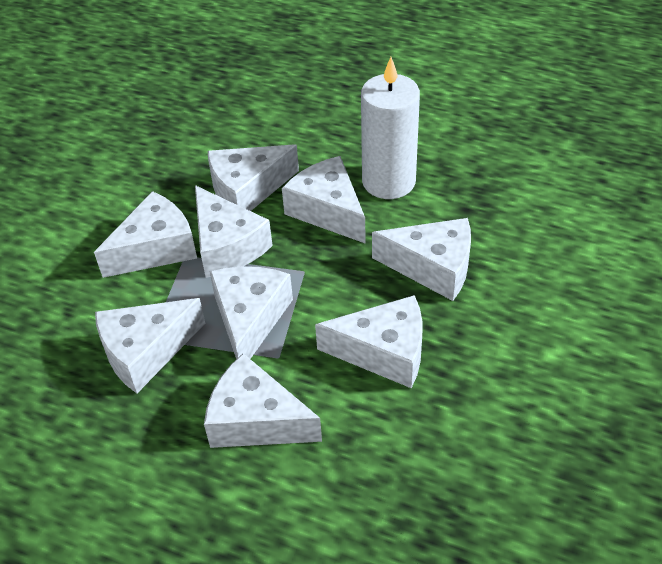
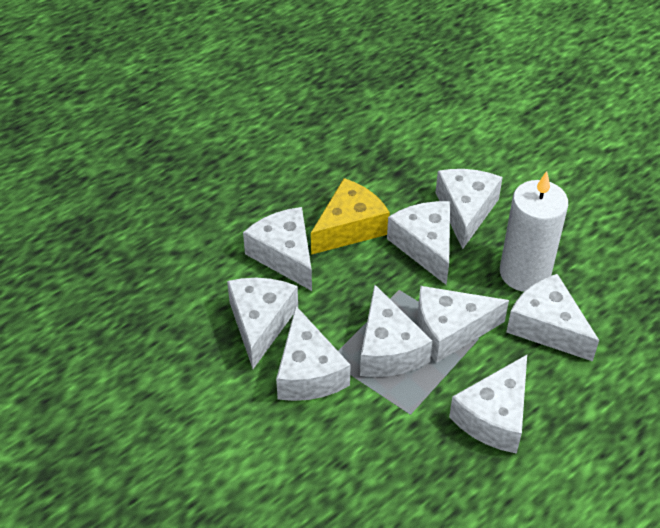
yellow cheese: 0 -> 1

